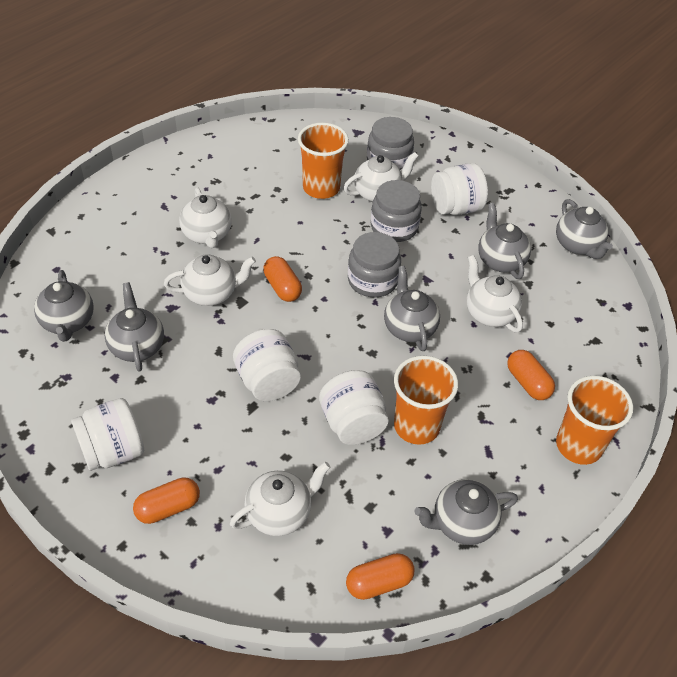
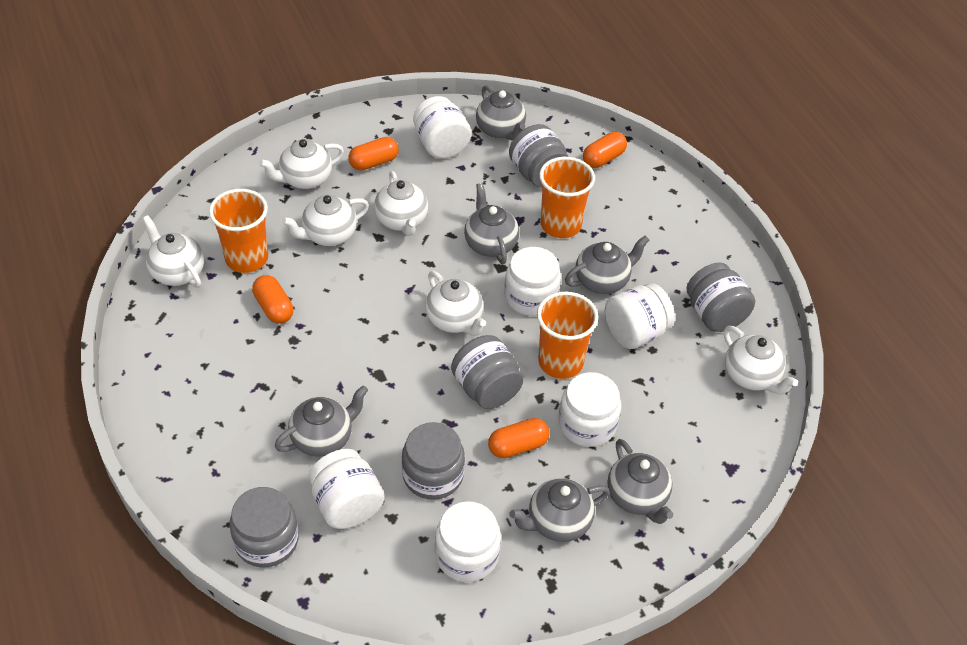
grey jar: 3 -> 5
white jar: 4 -> 6
white teapot: 5 -> 6

